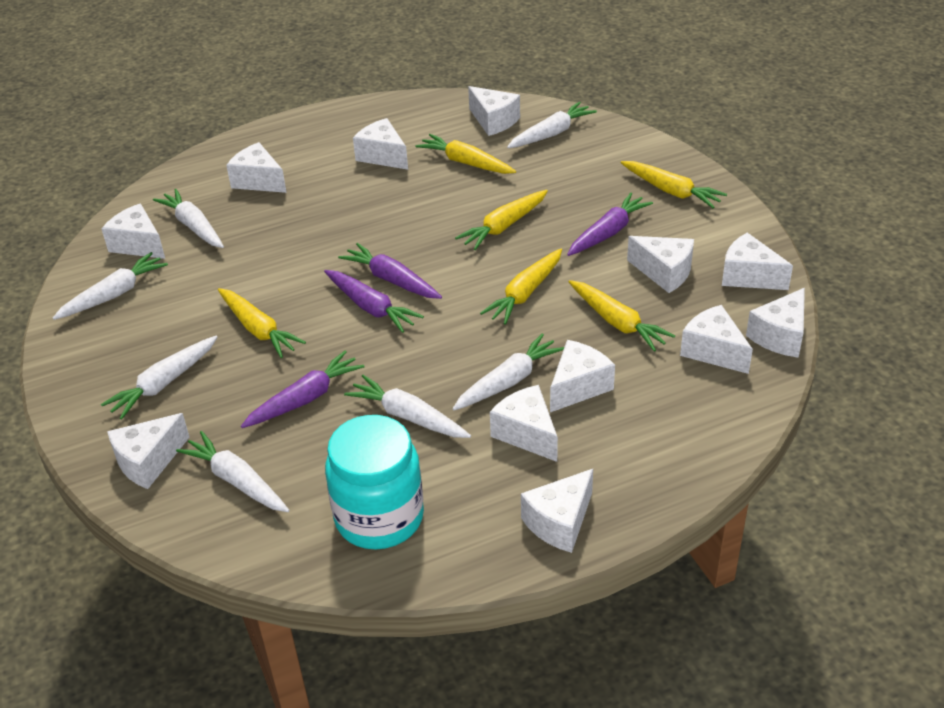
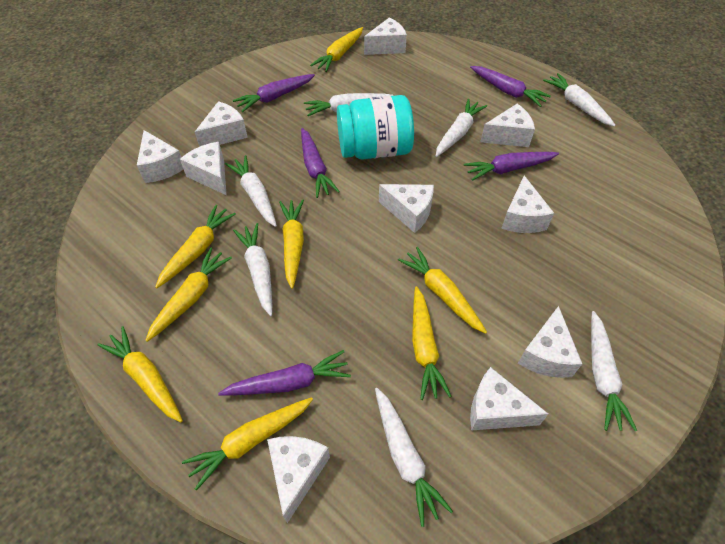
purple carrot: 4 -> 5
white cheese: 12 -> 10
yellow carrot: 6 -> 8

